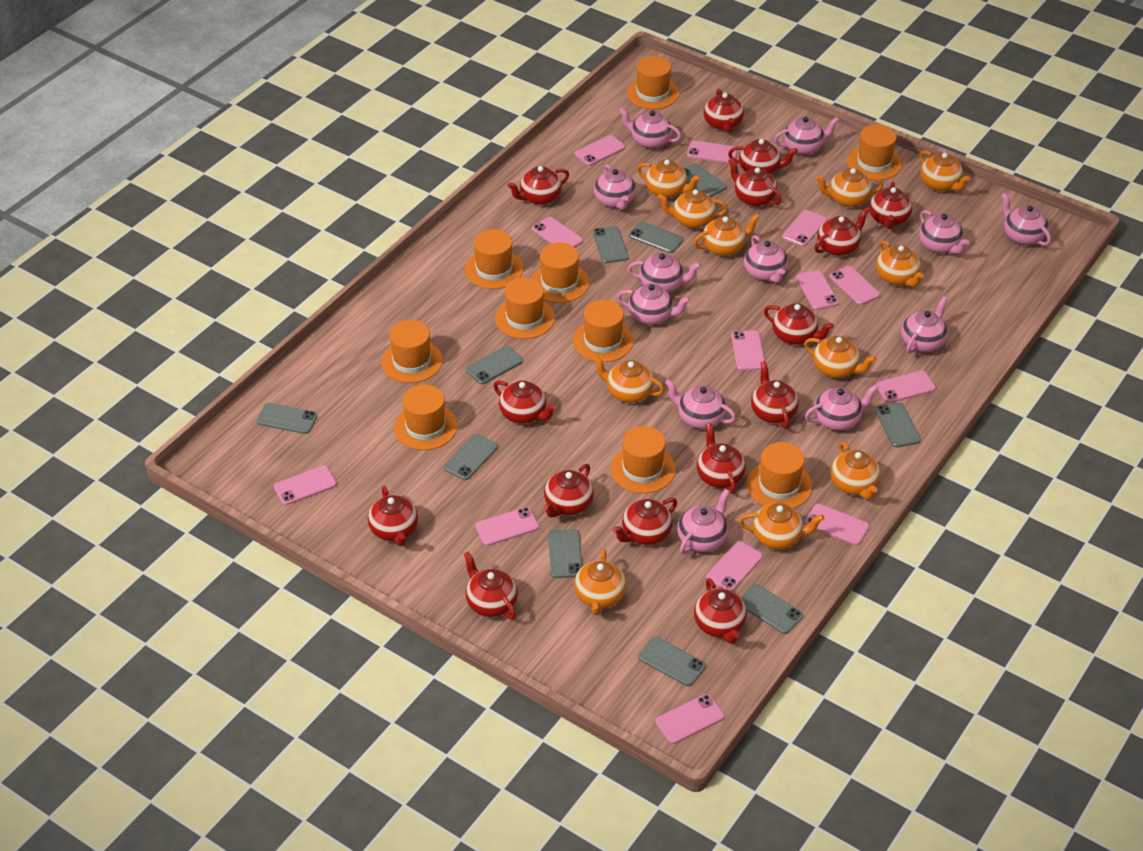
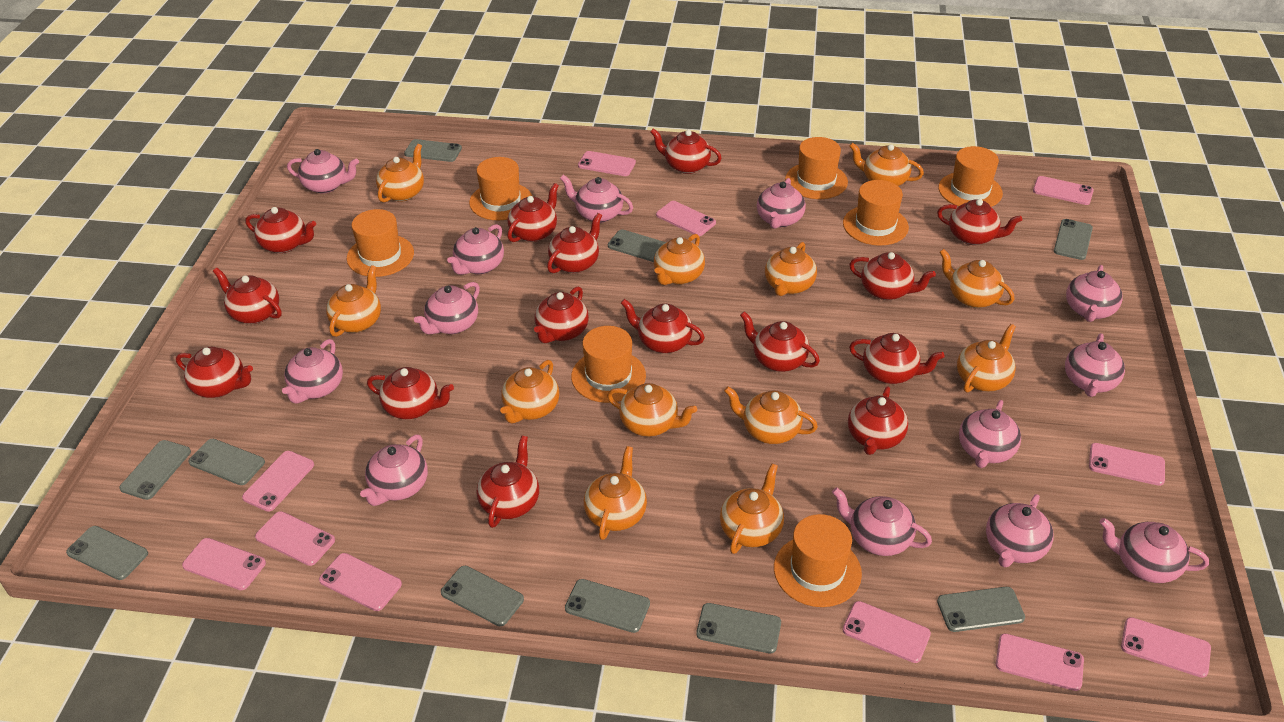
orange hat: 10 -> 7
orange teapot: 11 -> 12
pink phone: 13 -> 11
pink teapot: 12 -> 13

